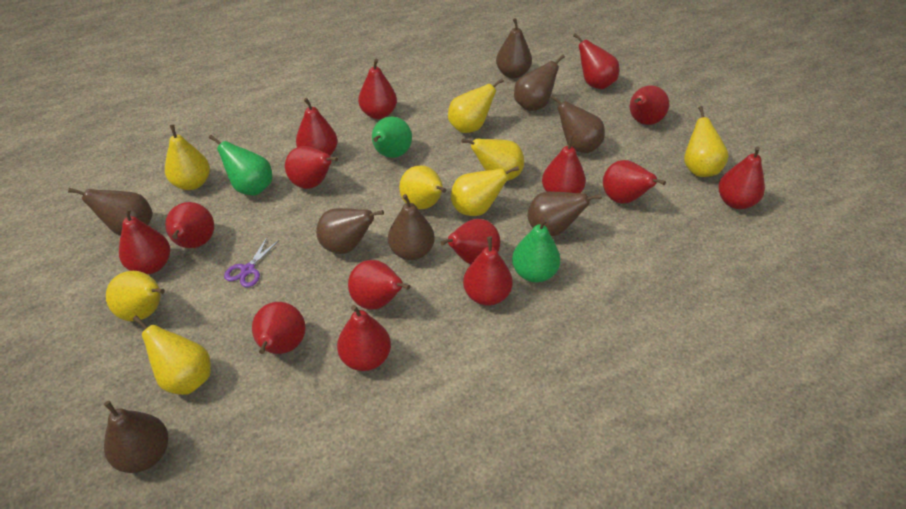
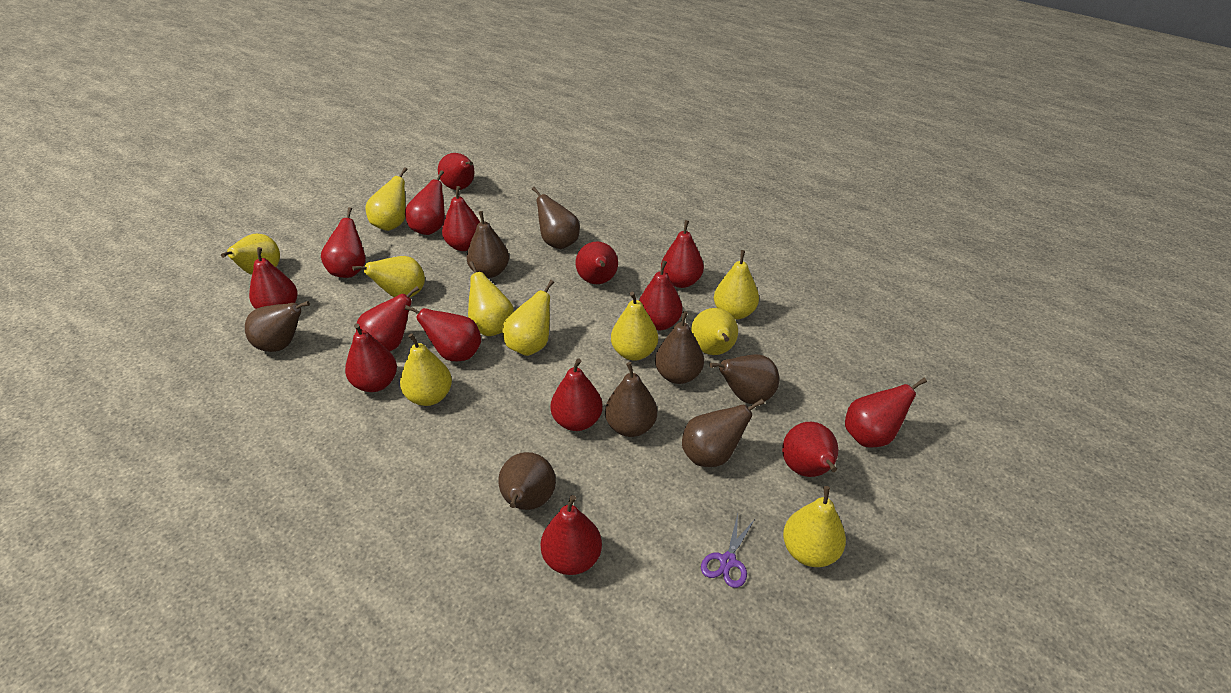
green pear: 3 -> 0
yellow pear: 8 -> 10

